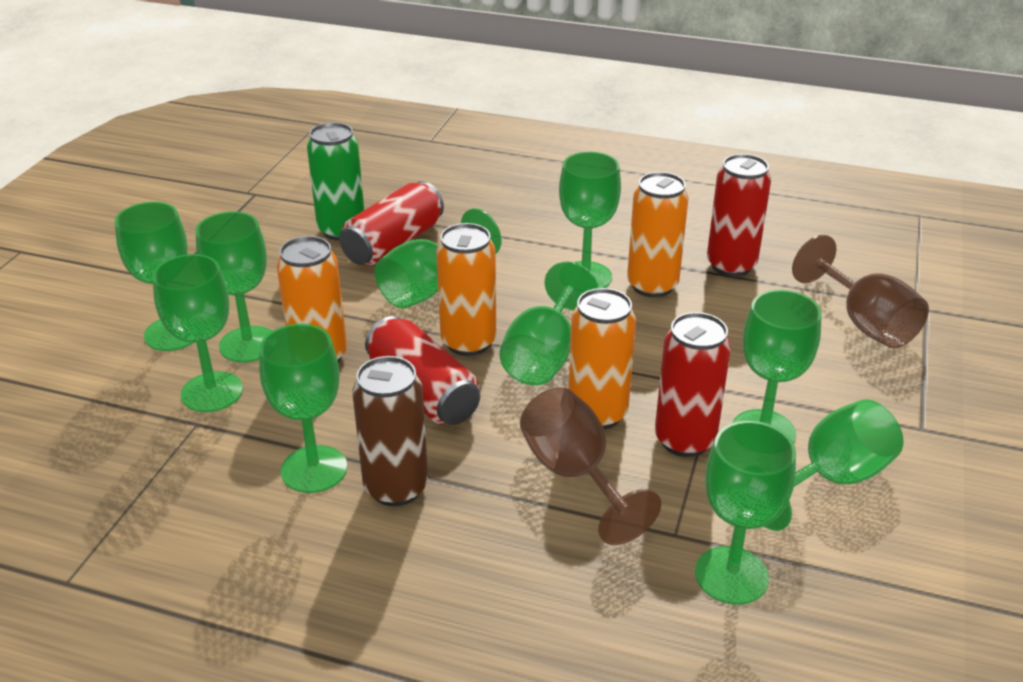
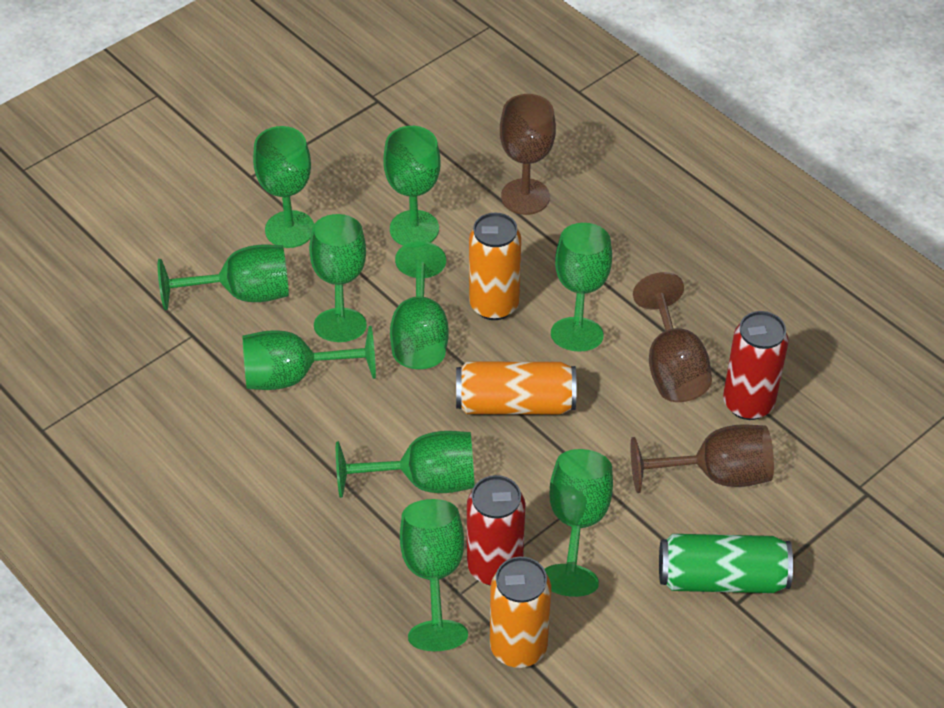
brown can: 1 -> 0
brown goblet: 2 -> 3
orange can: 4 -> 3
red can: 4 -> 2

